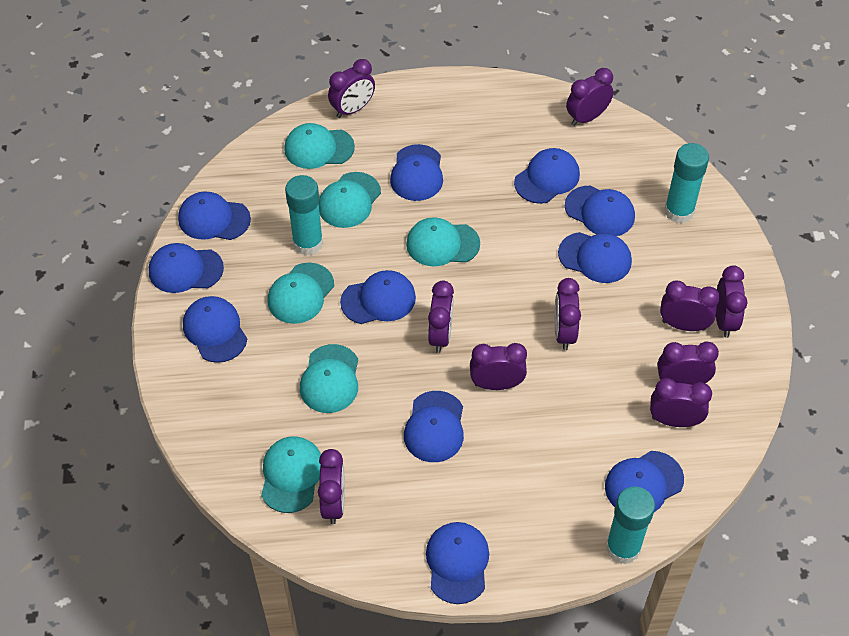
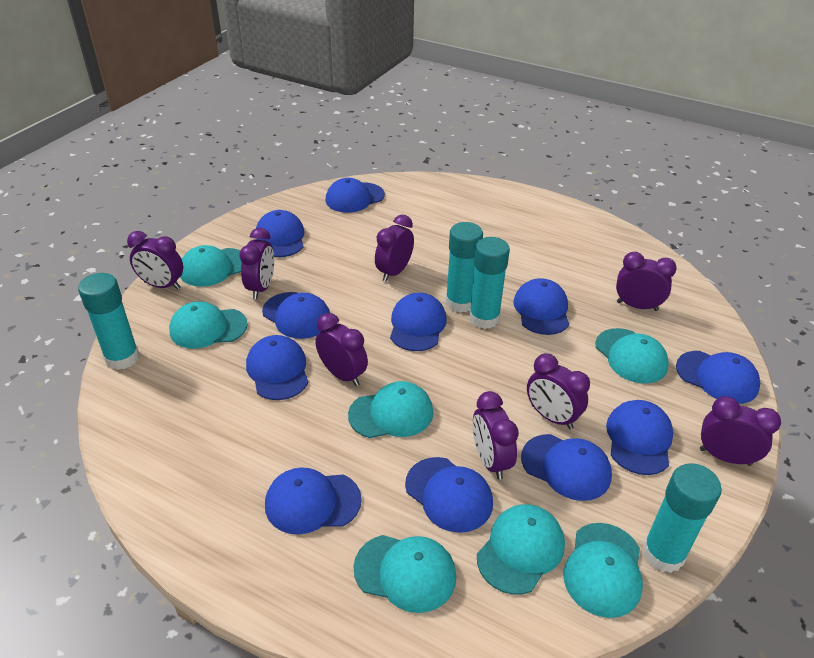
purple clock: 10 -> 8
turquoise cap: 6 -> 7
turquoise glue stick: 3 -> 4

